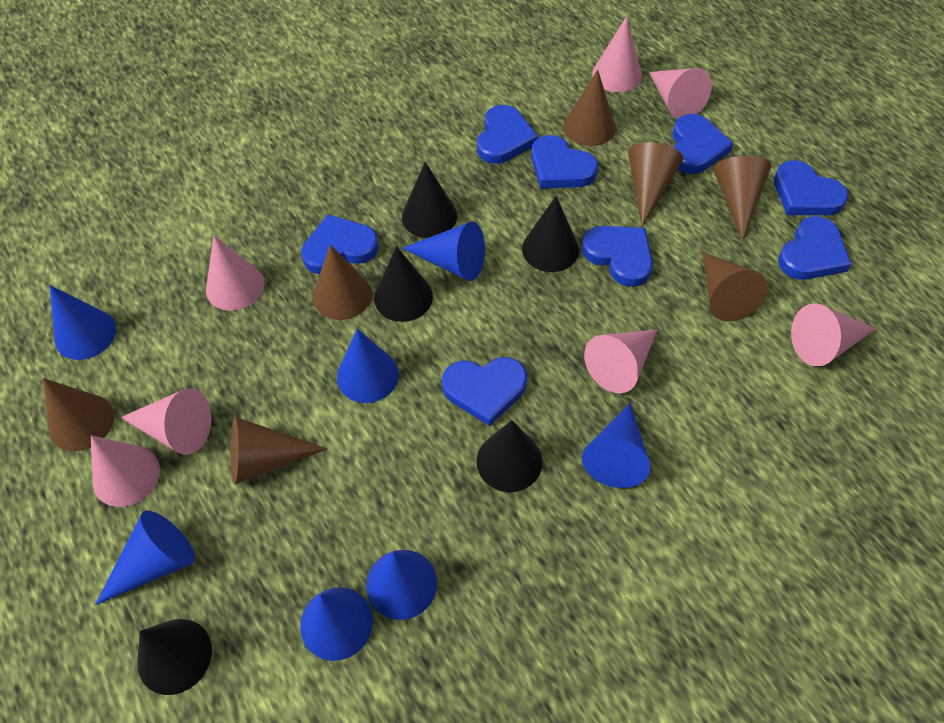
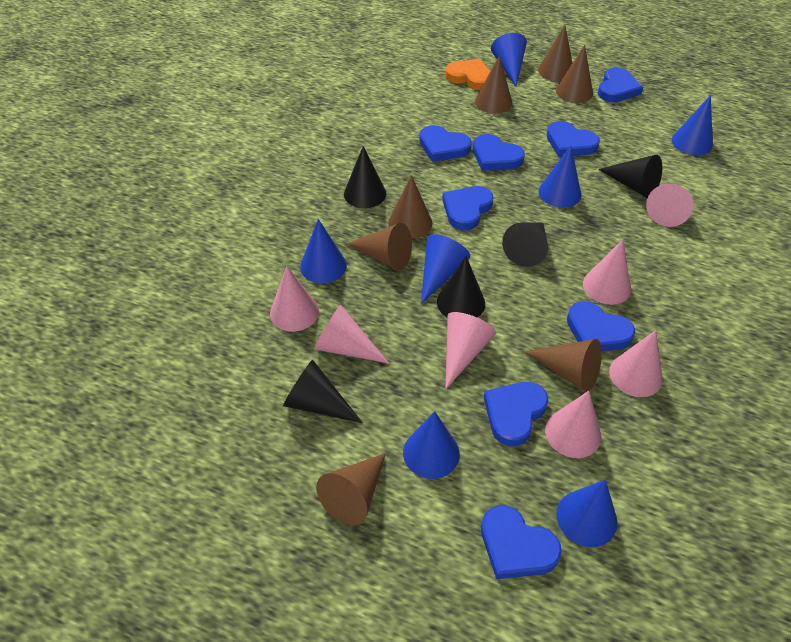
orange heart: 0 -> 1

